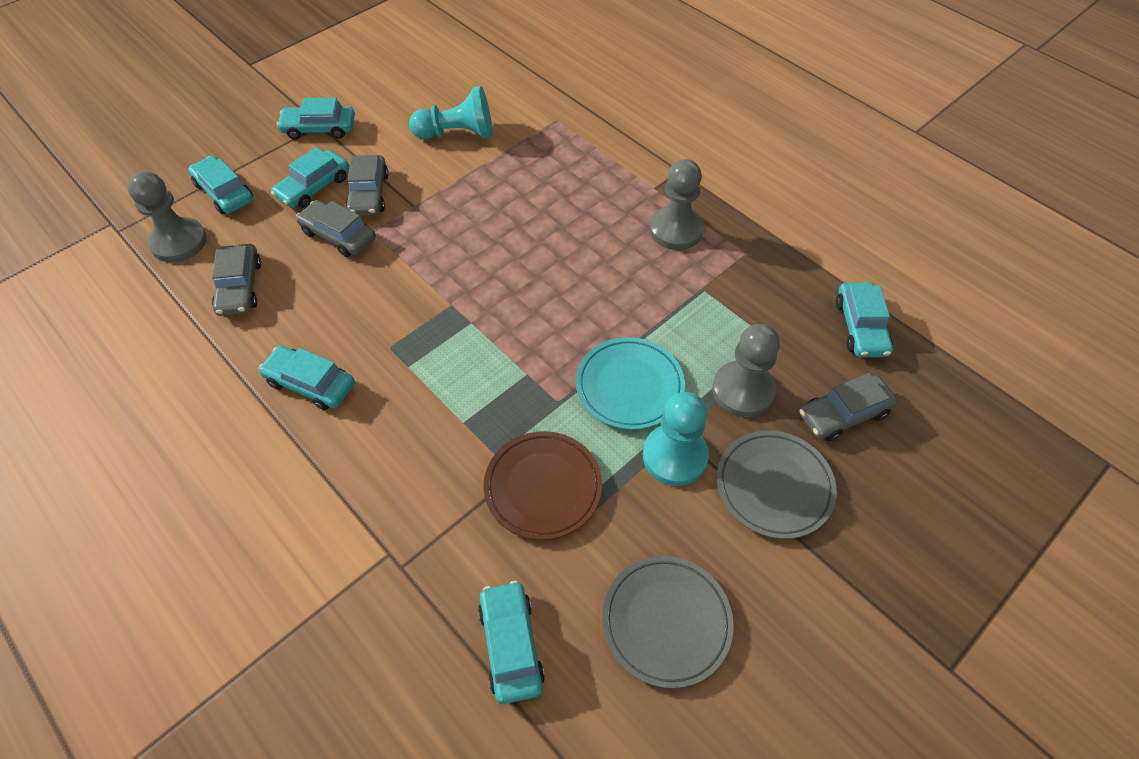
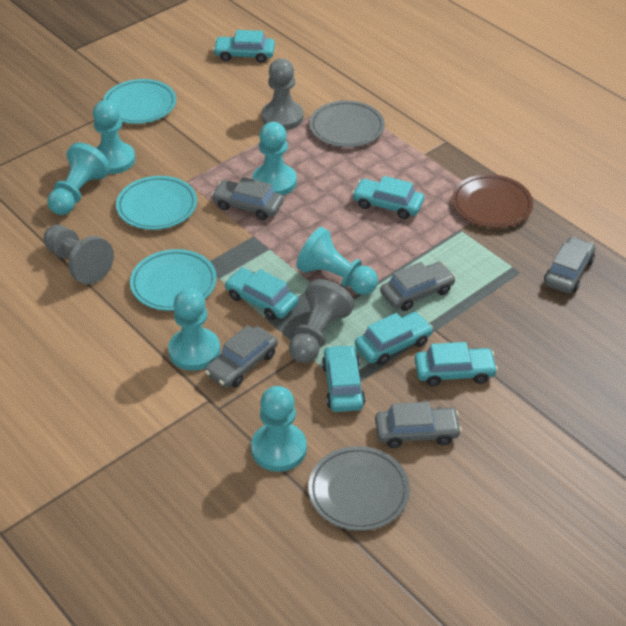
grey car: 4 -> 5
turquoise pawn: 2 -> 6
turquoise plate: 1 -> 3

